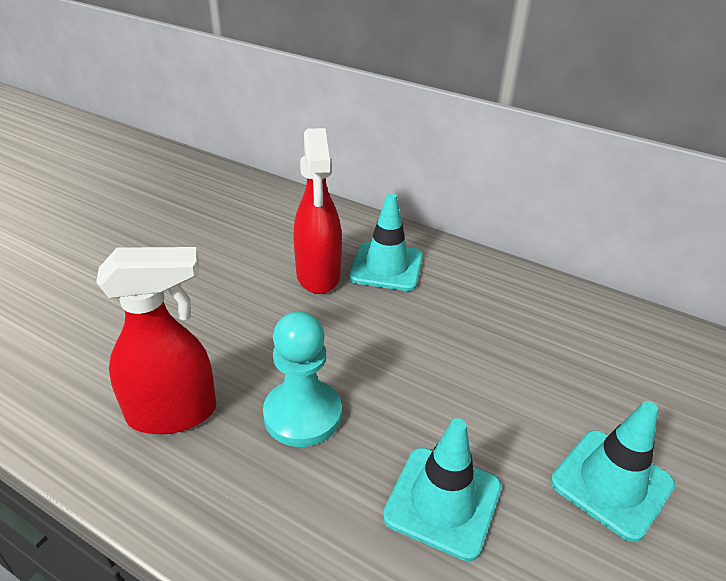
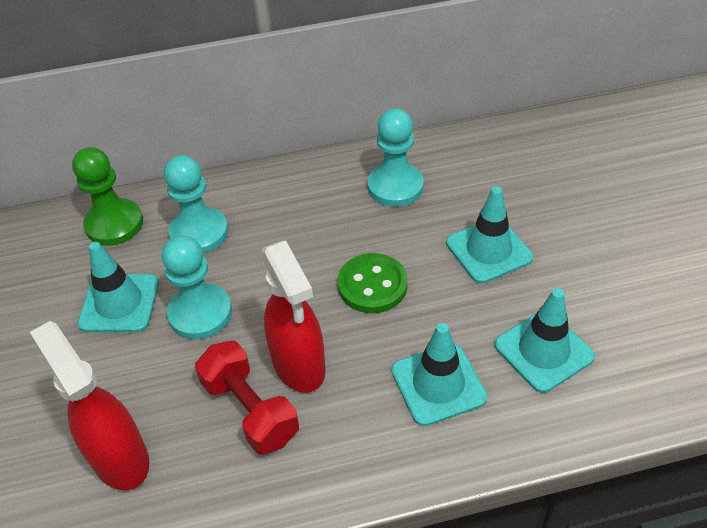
green button: 0 -> 1
green pawn: 0 -> 1
red dumbbell: 0 -> 1
turquoise pawn: 1 -> 3
turquoise traffic cone: 3 -> 4

